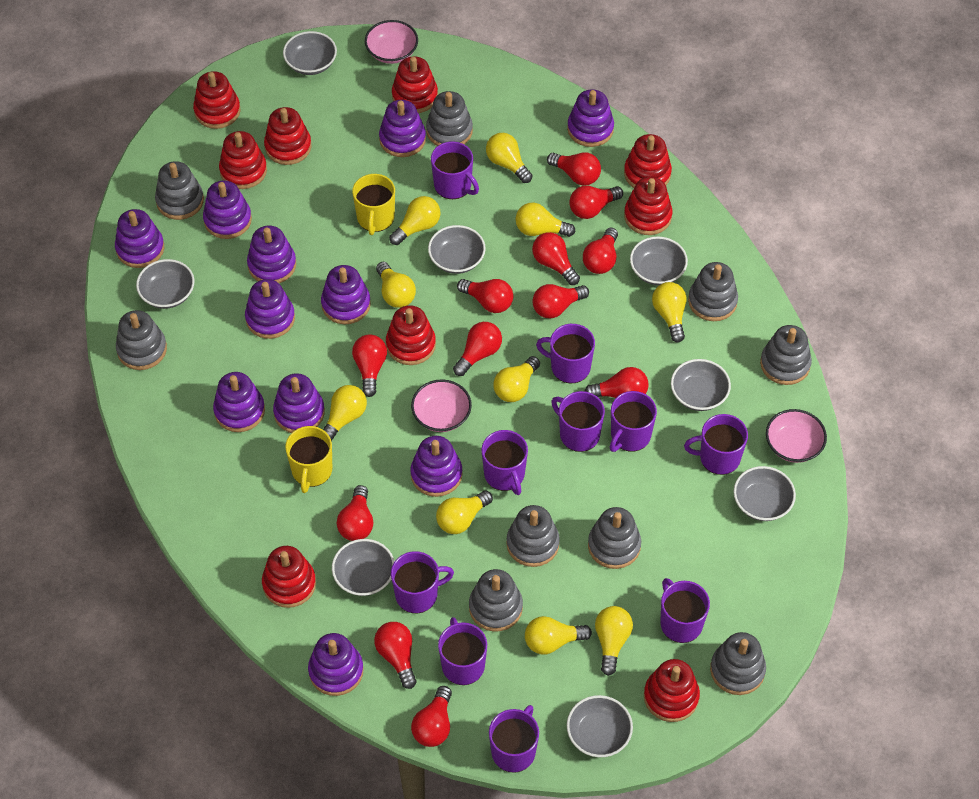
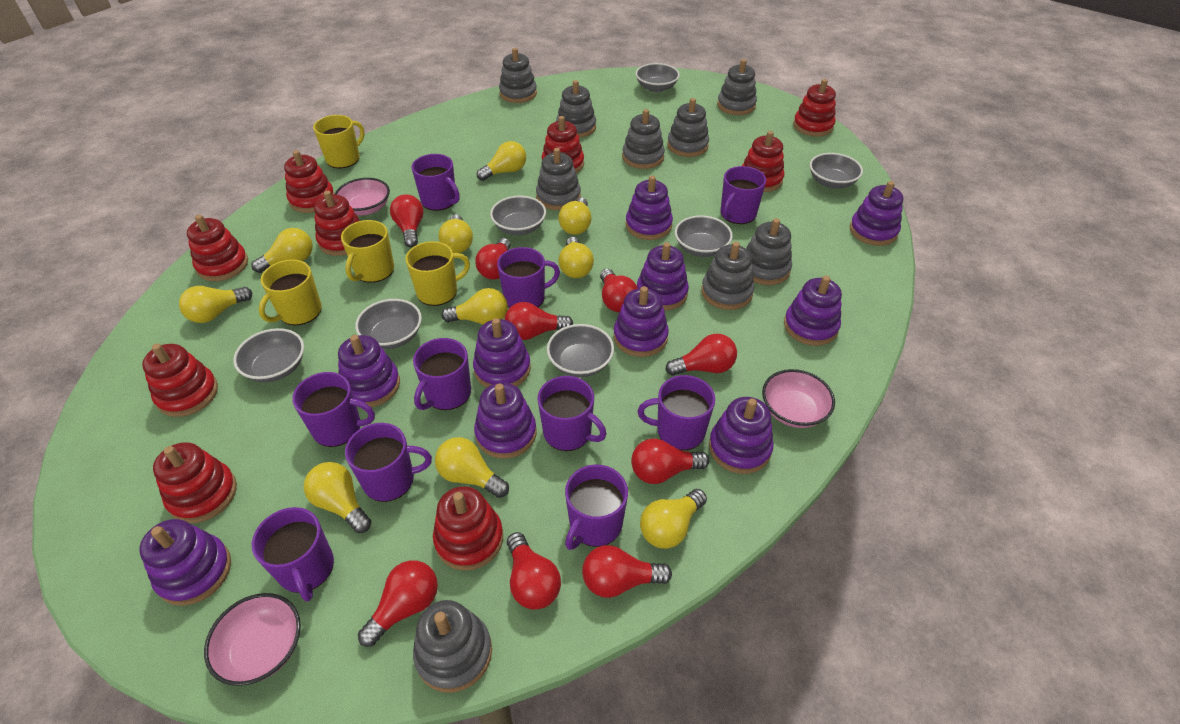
grey bowl: 8 -> 7
purple stacking toy: 11 -> 10
red light bulb: 12 -> 9
yellow mug: 2 -> 4

